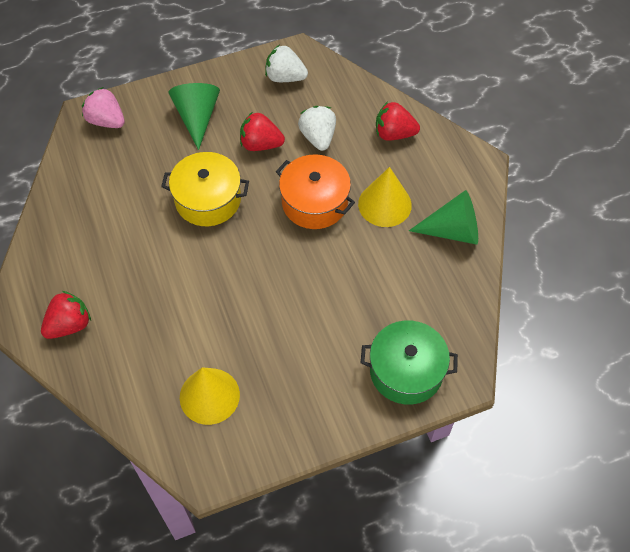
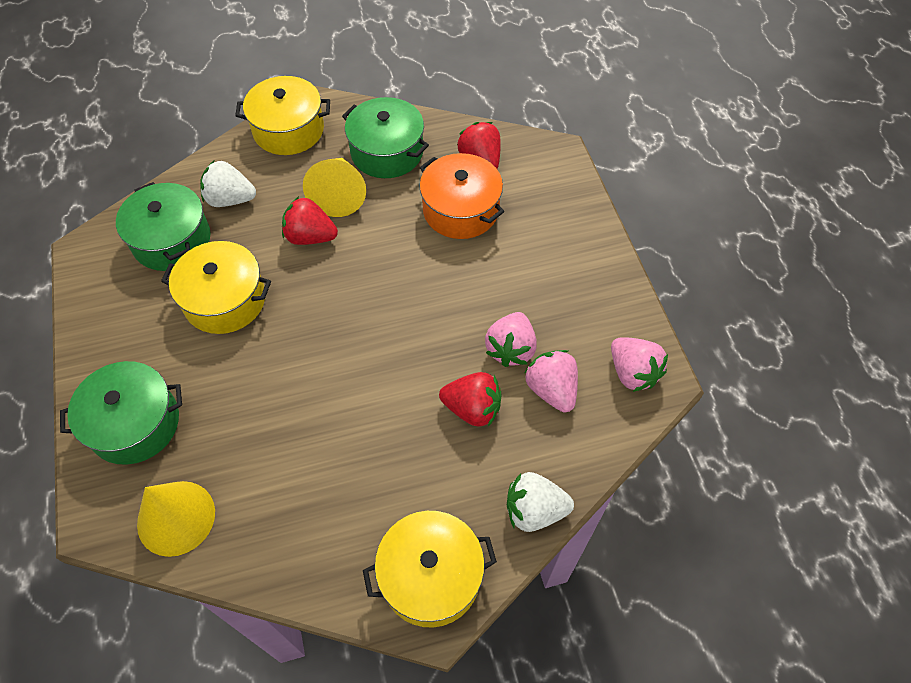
green cone: 2 -> 0
green pot: 1 -> 3
pink strawberry: 1 -> 3
yellow pot: 1 -> 3

